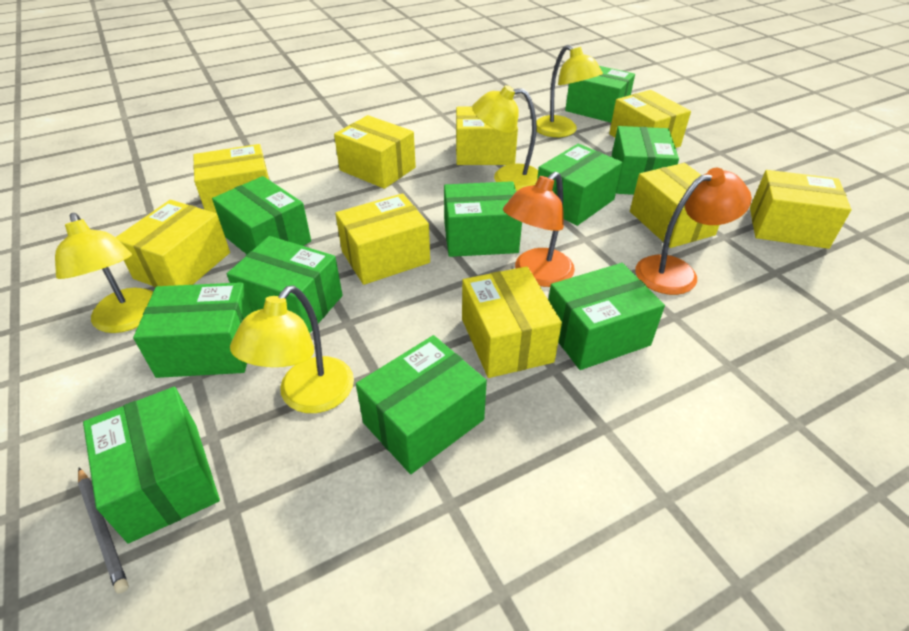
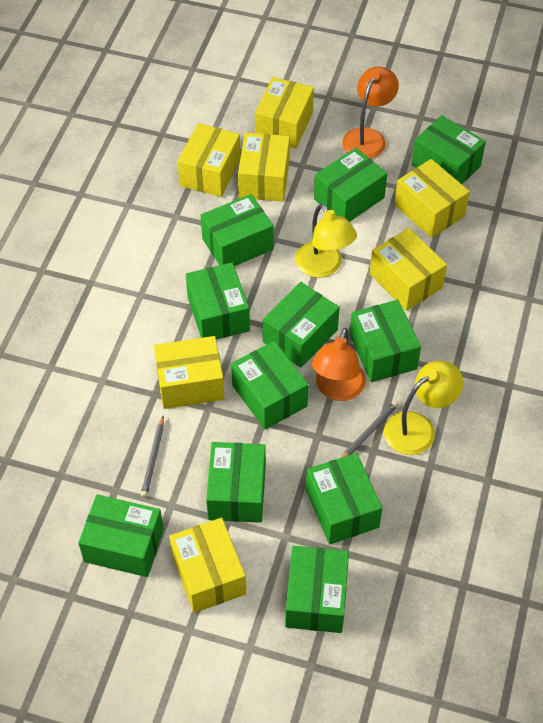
green box: 10 -> 11
grey pencil: 1 -> 2
yellow box: 9 -> 7
yellow lamp: 4 -> 2

